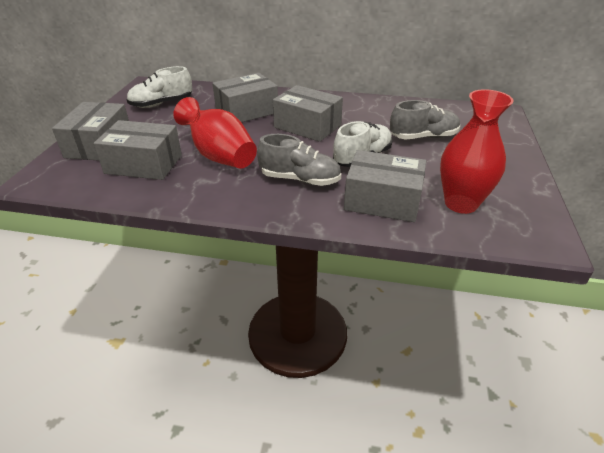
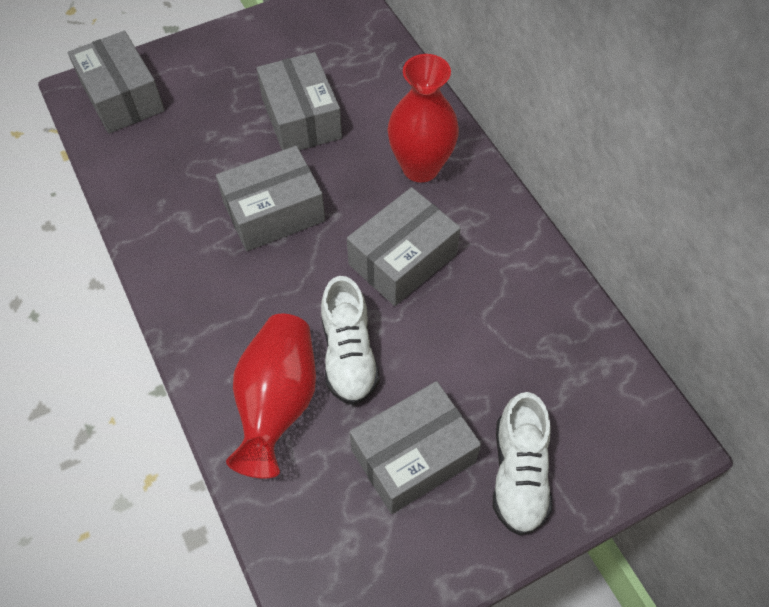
grey shoe: 2 -> 0

